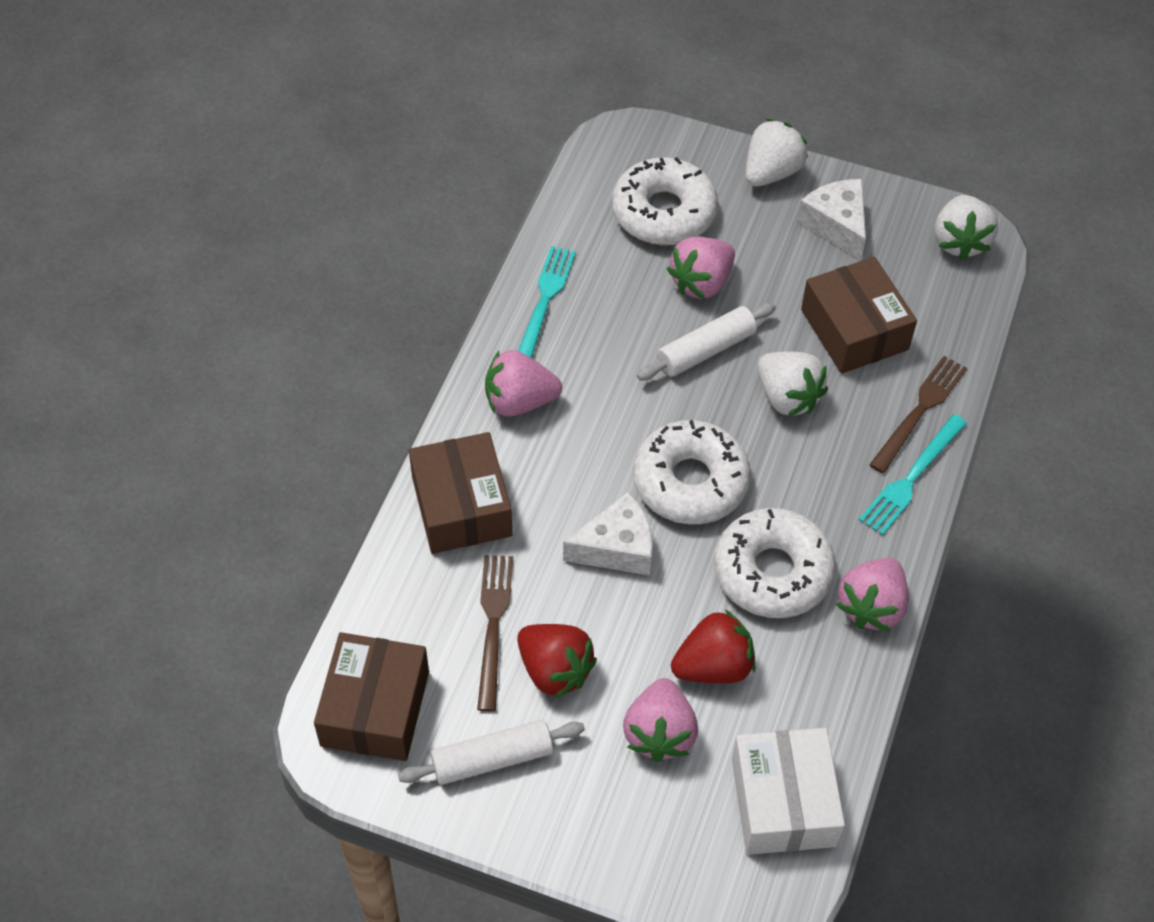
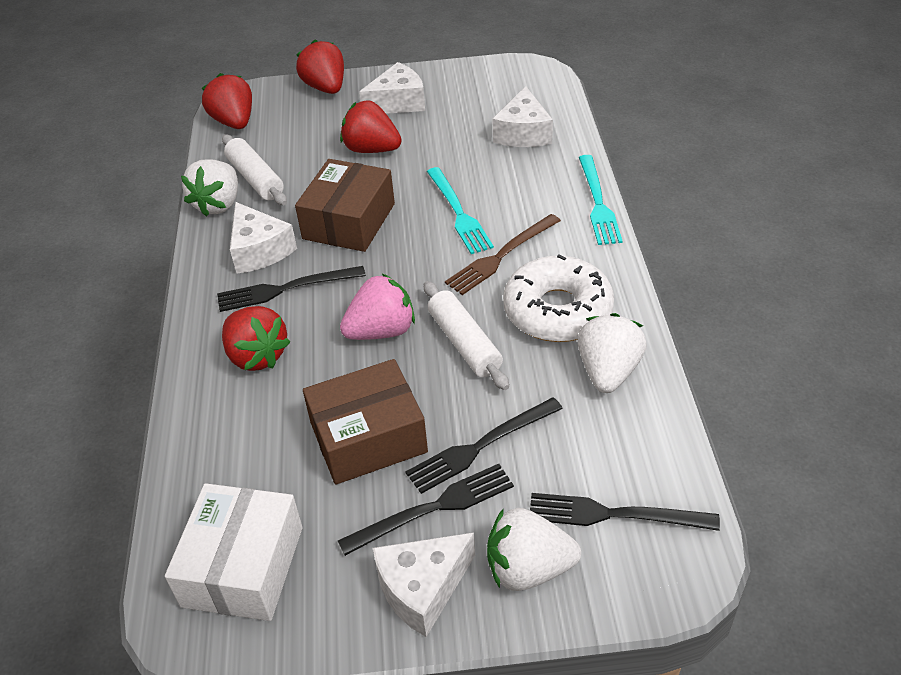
black fork: 0 -> 4
brown box: 3 -> 2
brown fork: 2 -> 1
pink strawberry: 4 -> 1
red strawberry: 2 -> 4
white cheese: 2 -> 4
white donut: 3 -> 1

